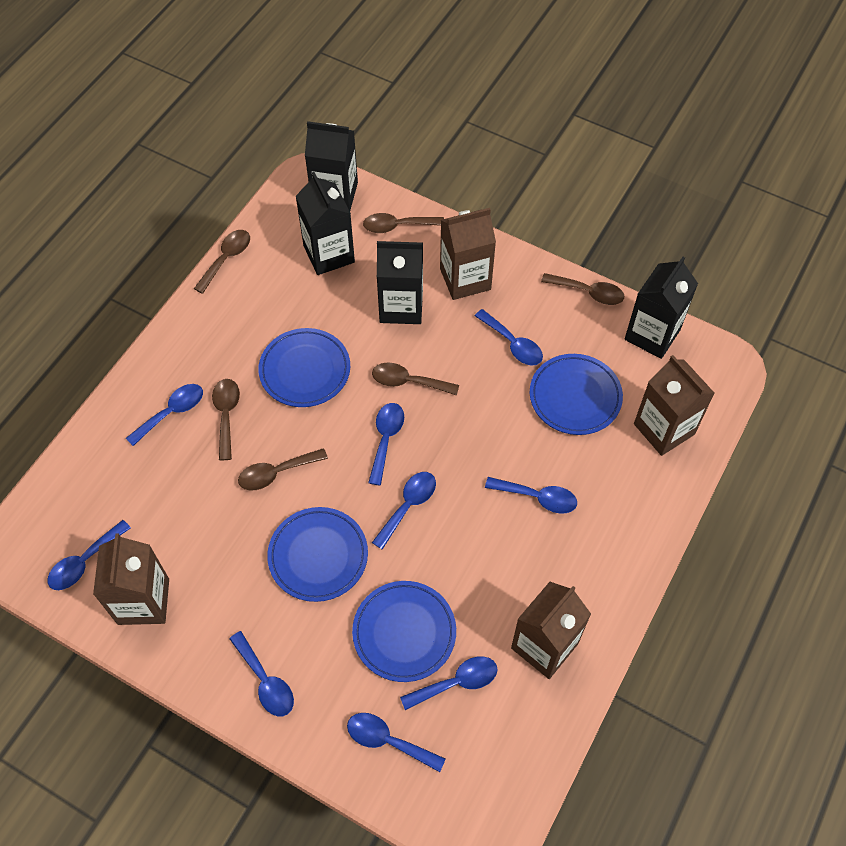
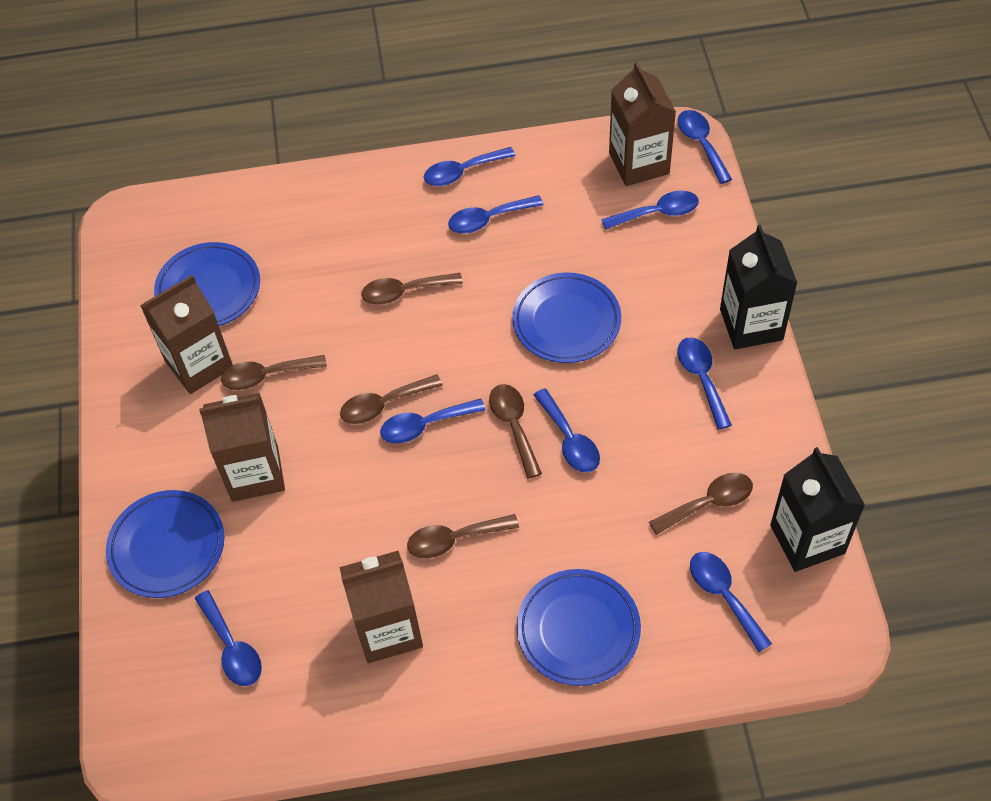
black carton: 4 -> 2

